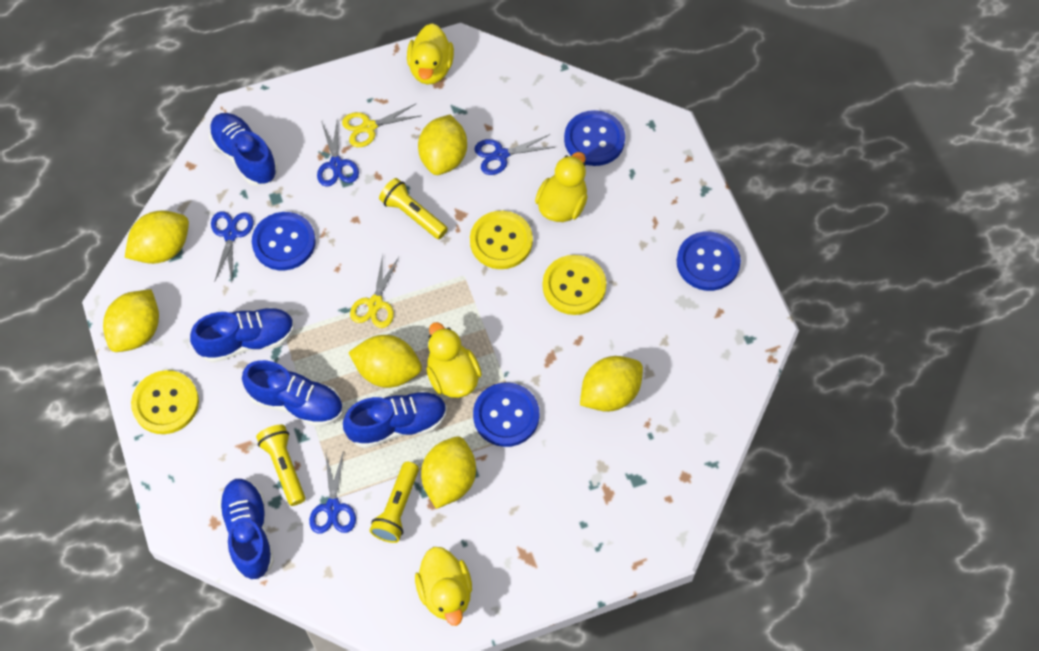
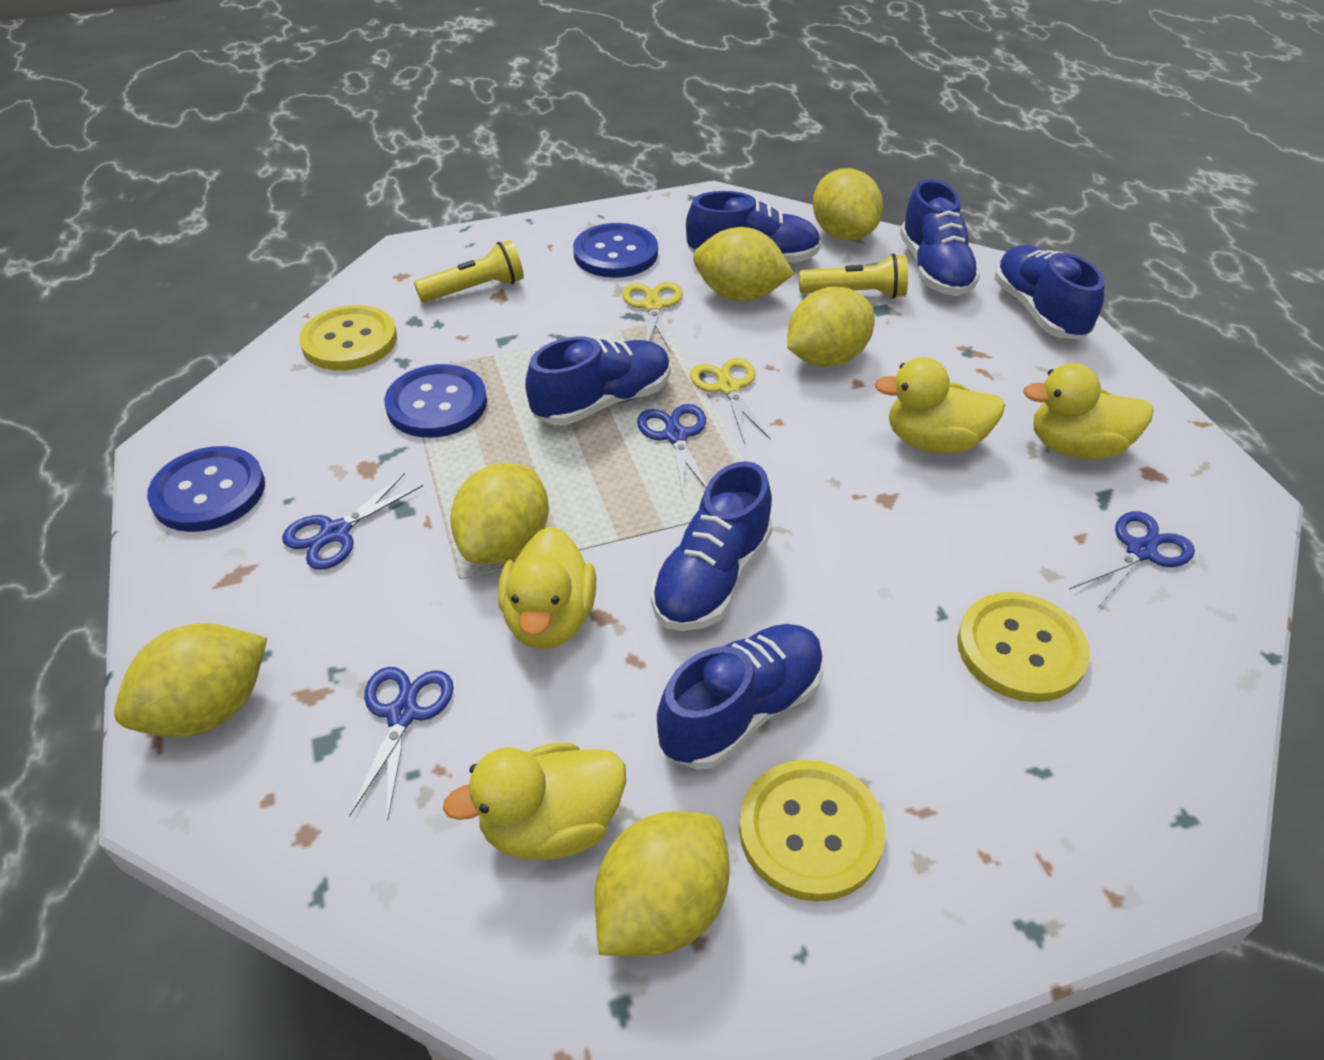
blue button: 4 -> 3
blue shoe: 5 -> 6
yellow flashlight: 3 -> 2

